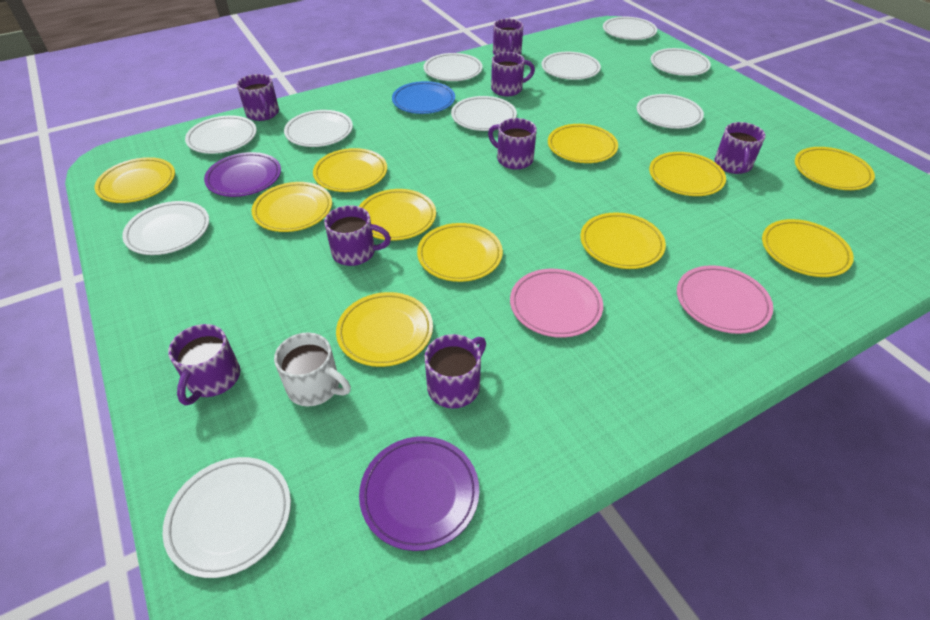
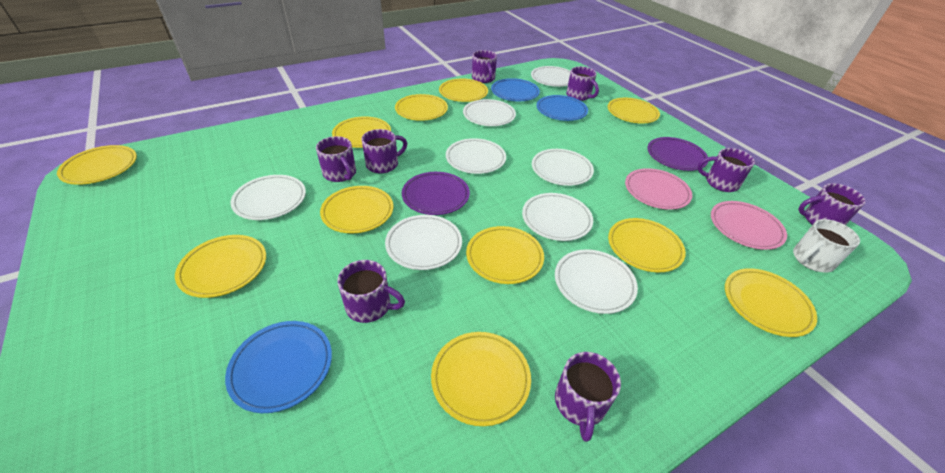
blue plate: 1 -> 3
white plate: 10 -> 8

